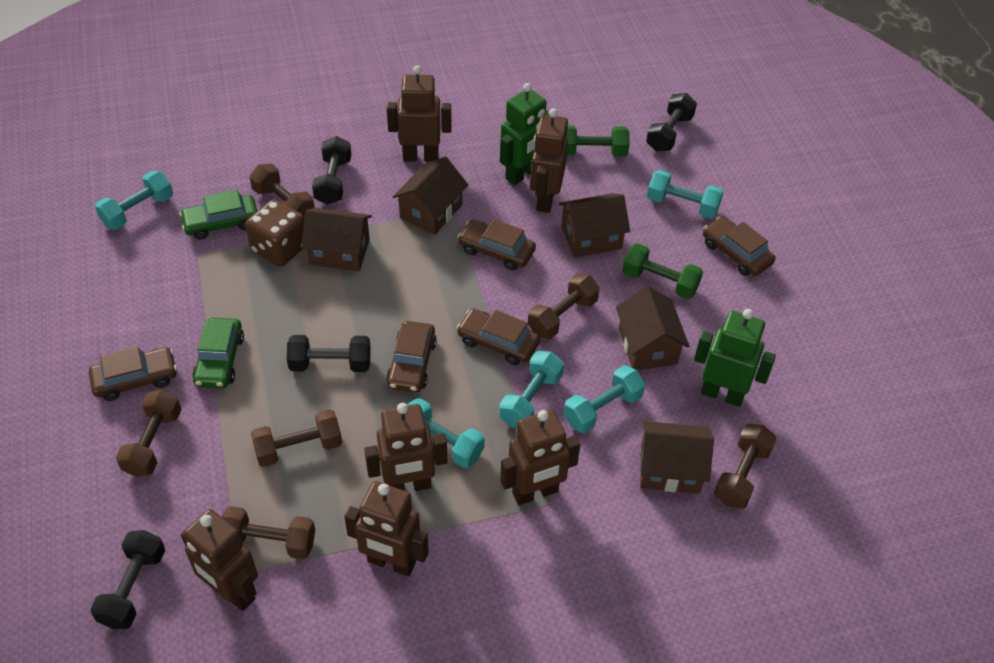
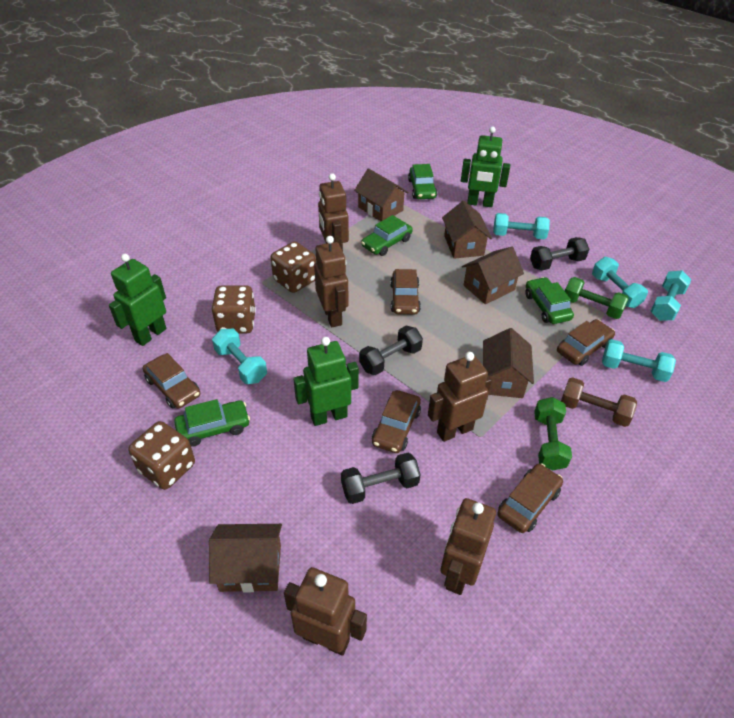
black dumbbell: 4 -> 3
brown dice: 1 -> 3
brown dumbbell: 6 -> 1
brown robot: 6 -> 5
green car: 2 -> 4
green robot: 2 -> 3

